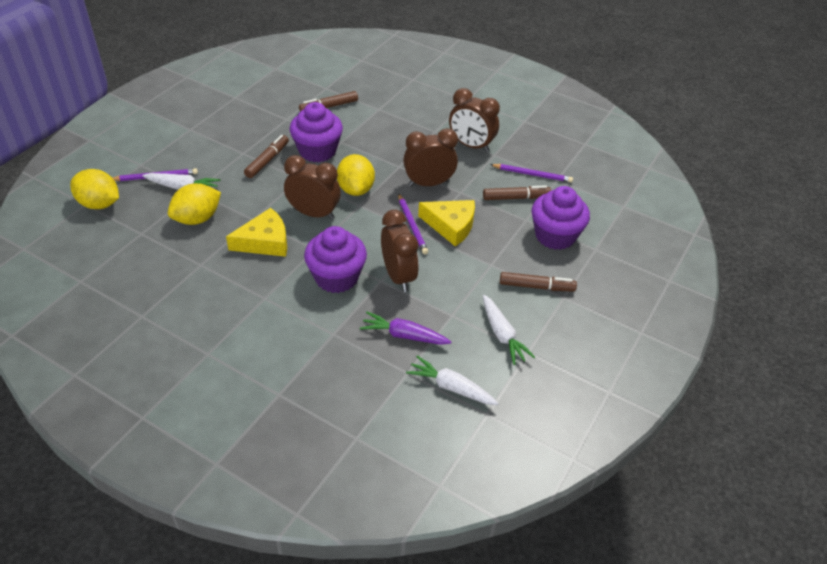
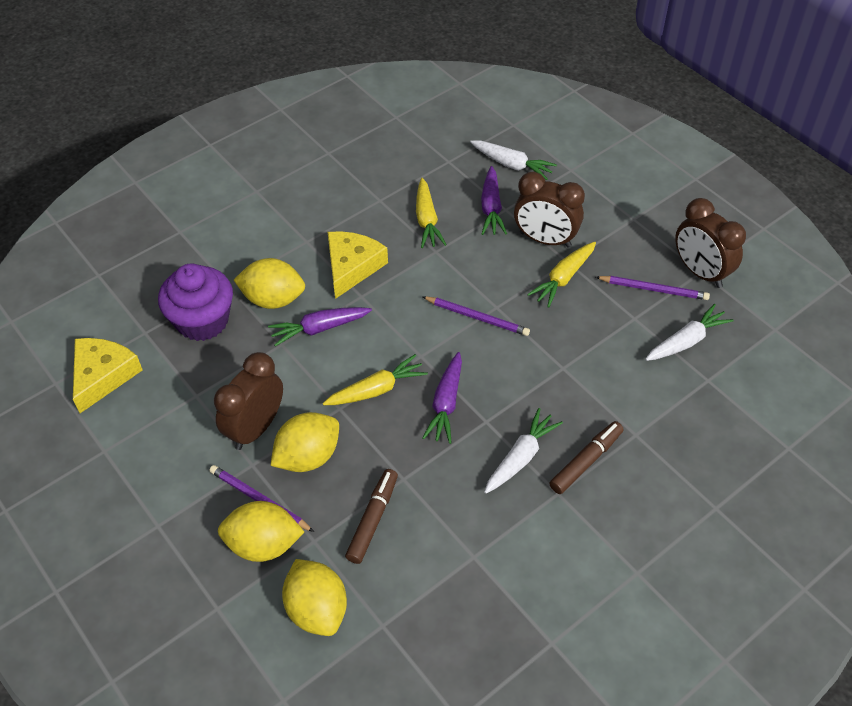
brown clock: 4 -> 3
brown marker: 4 -> 2
purple carrot: 1 -> 3
purple cupcake: 3 -> 1
yellow carrot: 0 -> 3
yellow lemon: 3 -> 4

